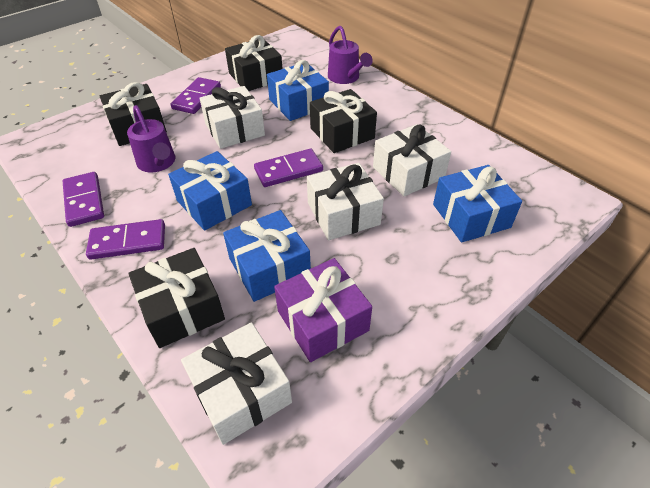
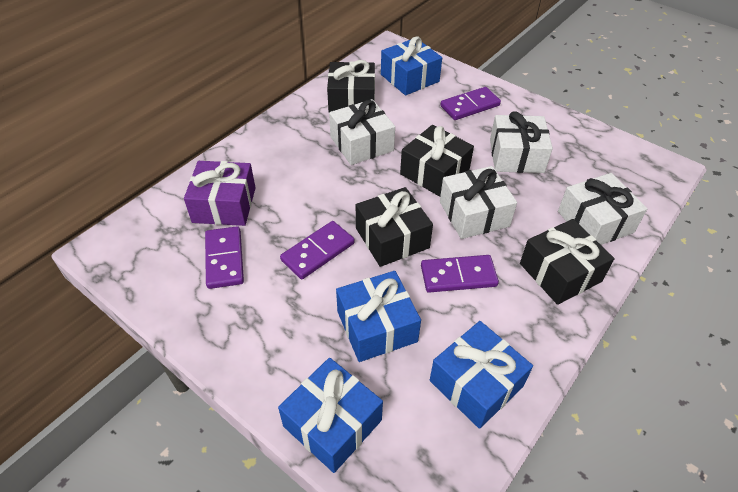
purple watering can: 2 -> 0

